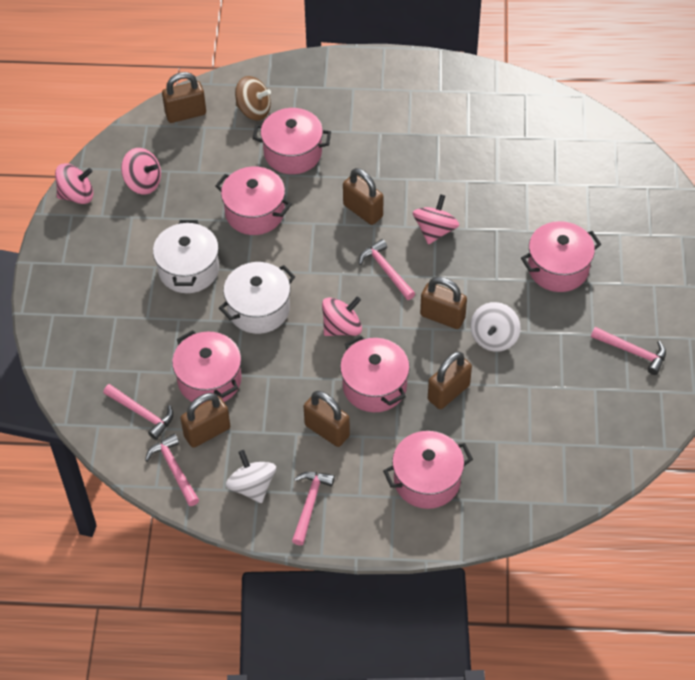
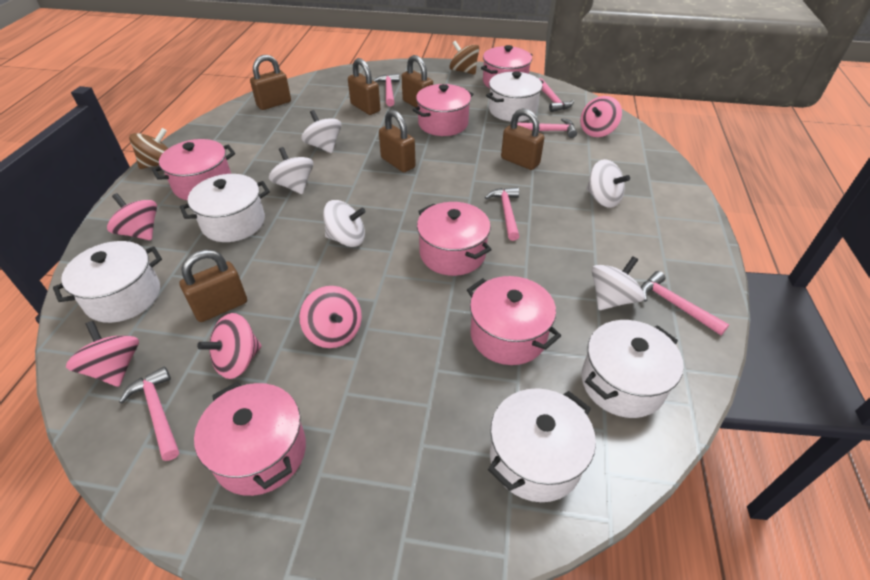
brown spinning top: 1 -> 2
pink hammer: 5 -> 6
pink spinning top: 4 -> 5
white pot: 2 -> 5
white spinning top: 2 -> 5

